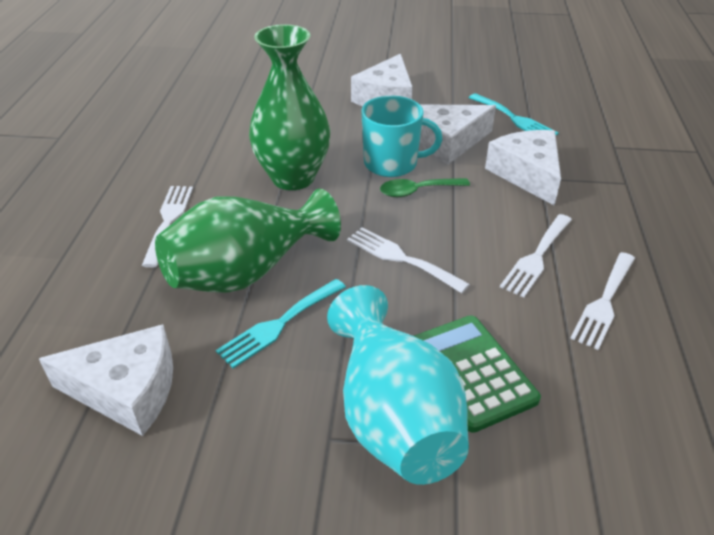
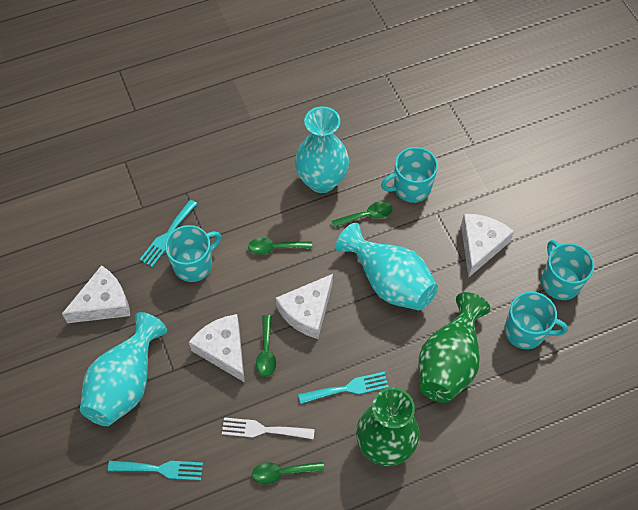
green calculator: 1 -> 0
green spoon: 1 -> 4
turquoise fork: 2 -> 3
turquoise mug: 1 -> 4
turquoise vase: 1 -> 3
white fork: 4 -> 1

